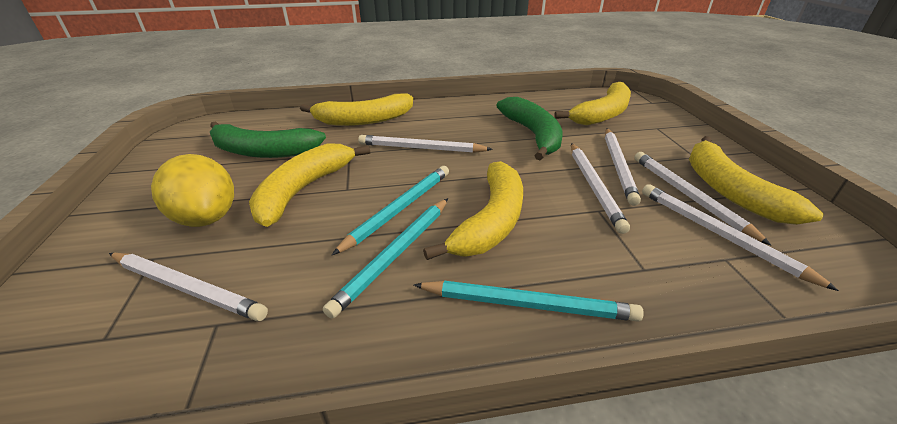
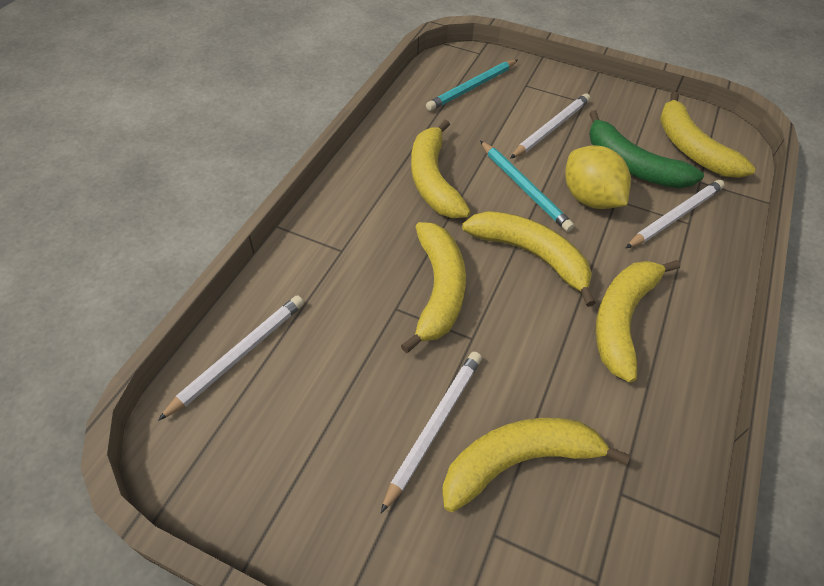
green banana: 2 -> 1
turquoise pencil: 3 -> 2
white pencil: 6 -> 4
yellow banana: 5 -> 6

